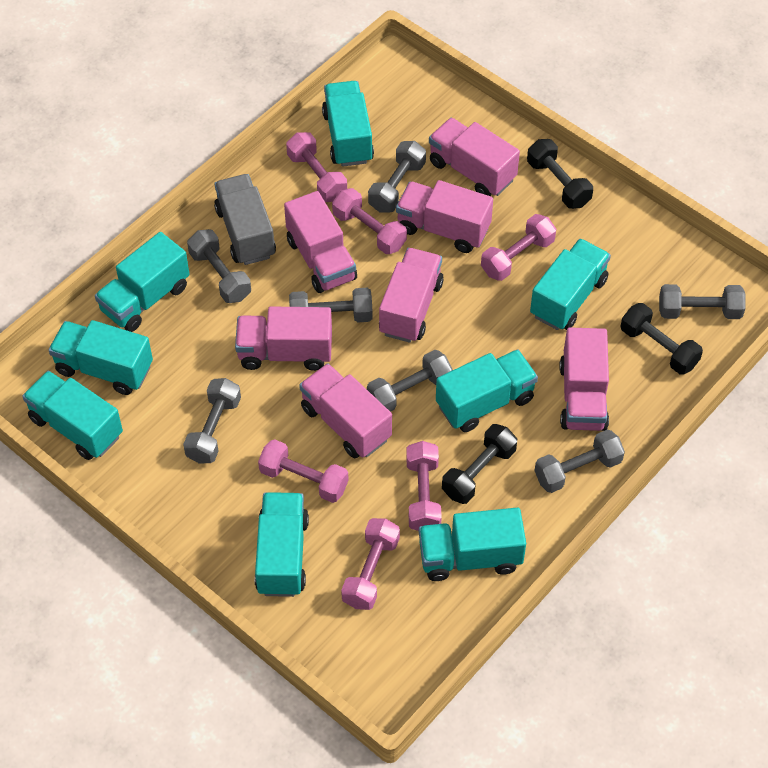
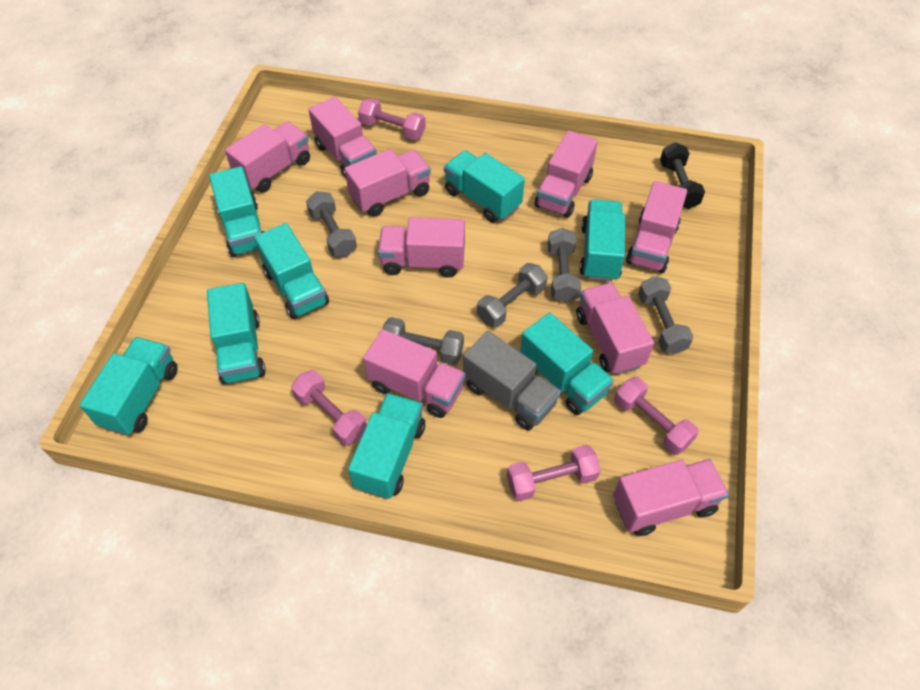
black dumbbell: 3 -> 1
grey dumbbell: 7 -> 5
pink dumbbell: 6 -> 4
pink truck: 7 -> 9

